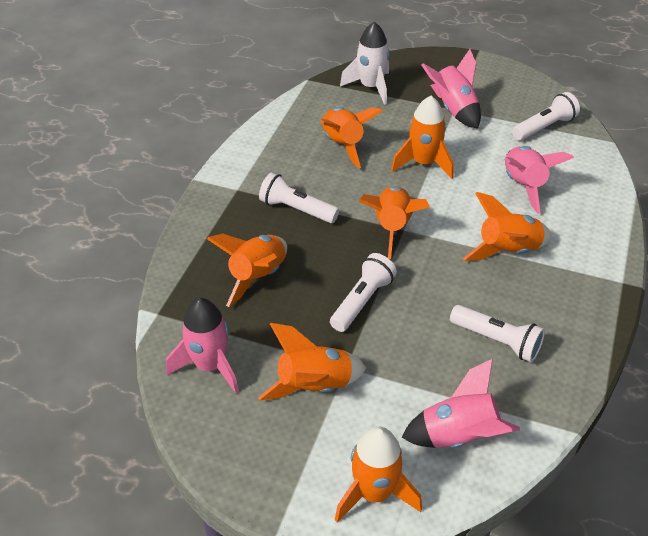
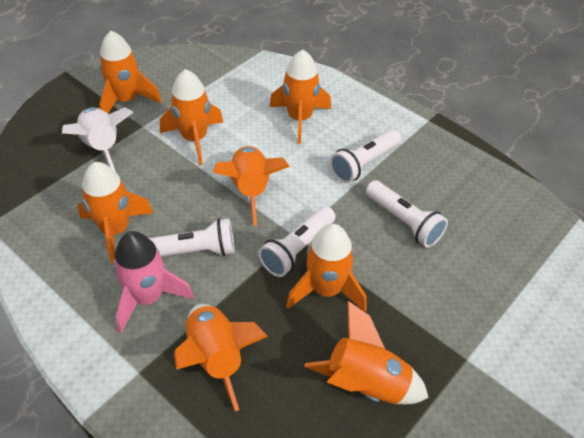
orange rocket: 7 -> 8
pink rocket: 4 -> 1

